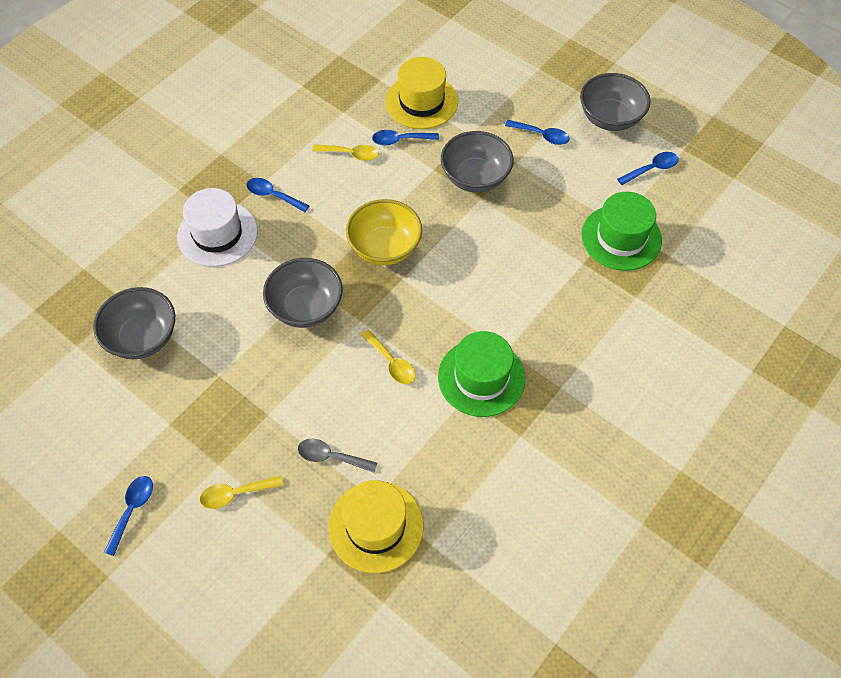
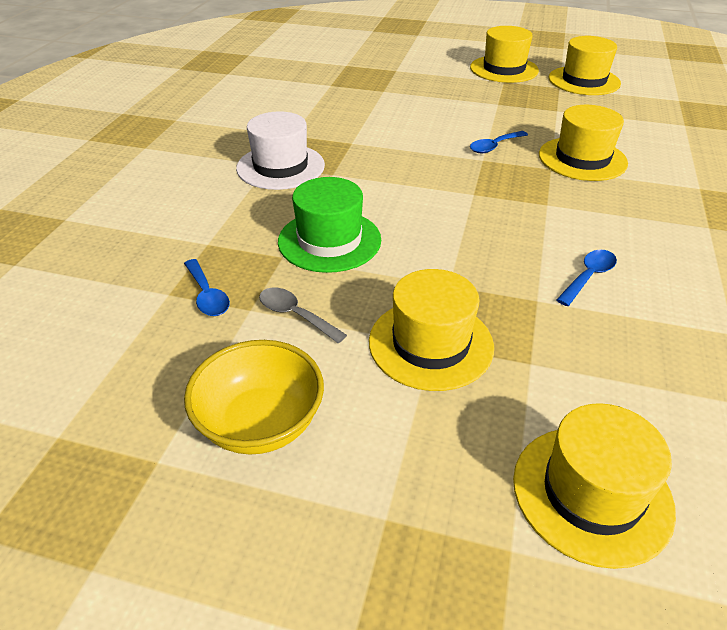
blue spoon: 5 -> 3
green hat: 2 -> 1
grey bowl: 4 -> 0
yellow hat: 2 -> 5
yellow spoon: 3 -> 0

